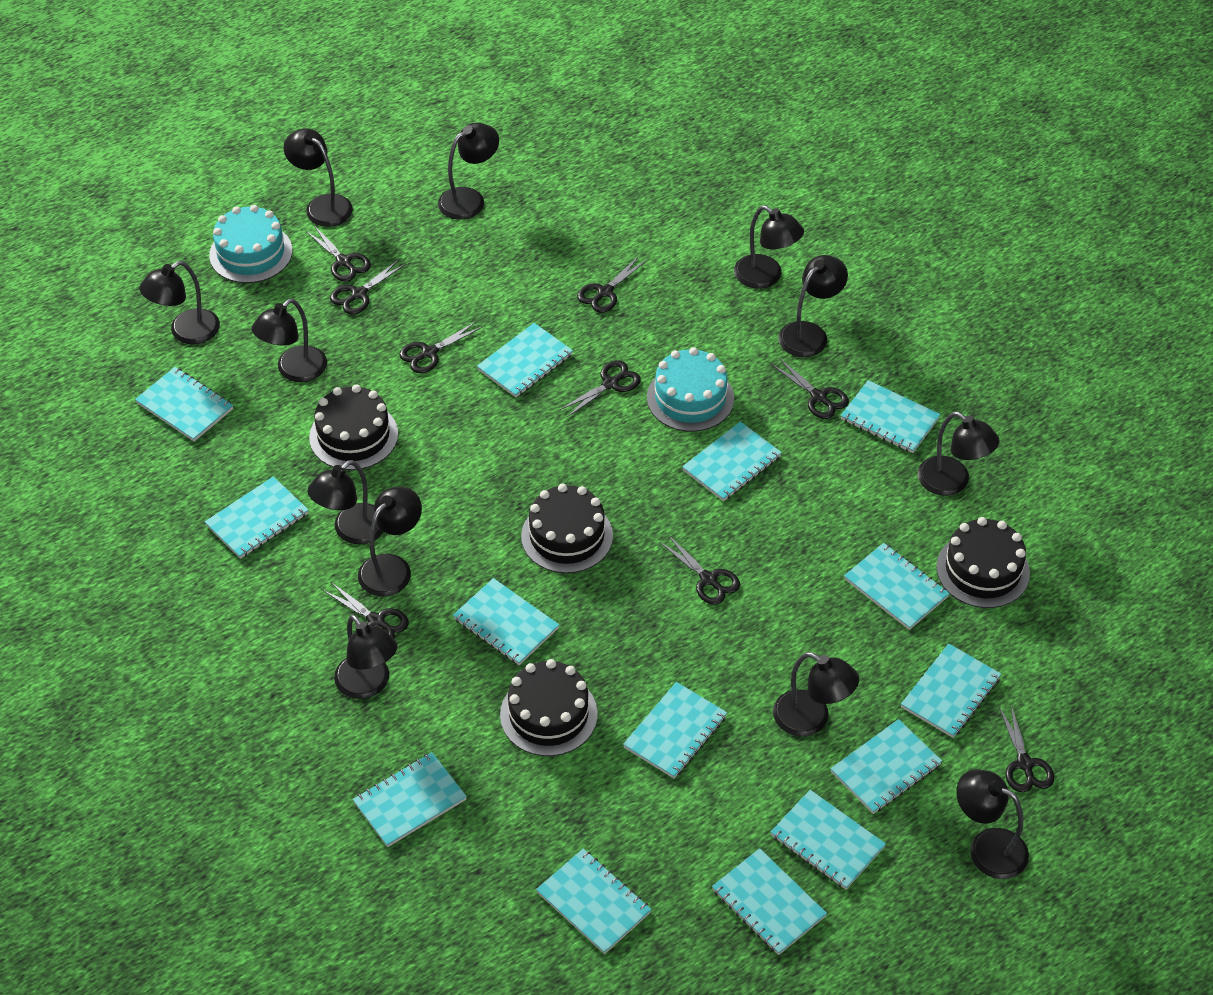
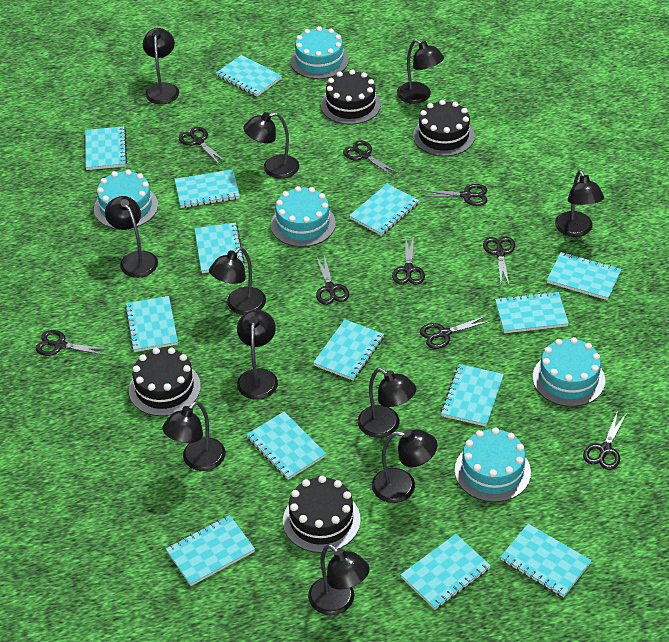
black lamp: 12 -> 11
turquoise cake: 2 -> 5

